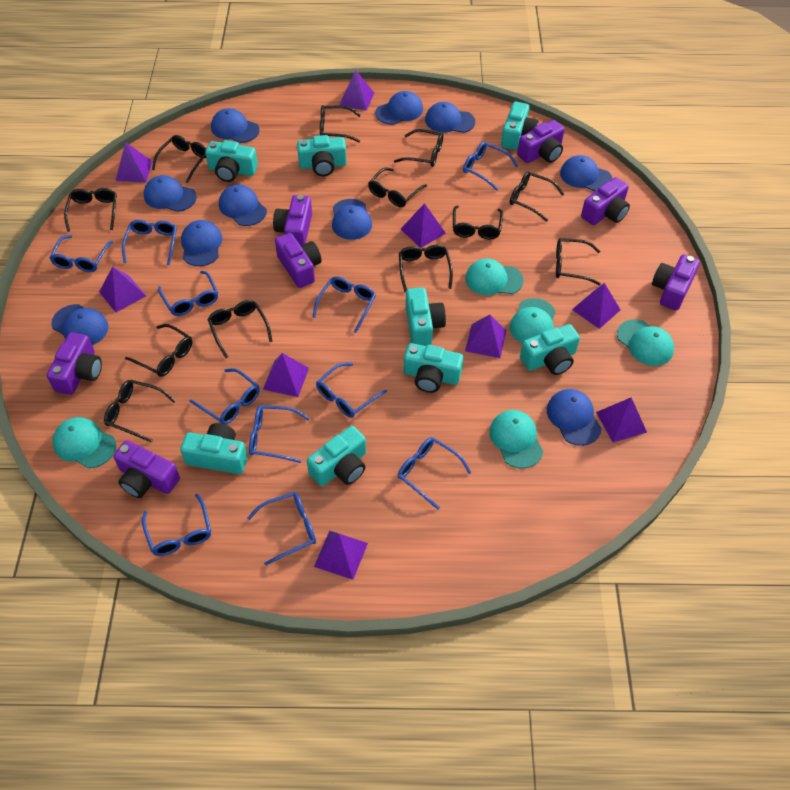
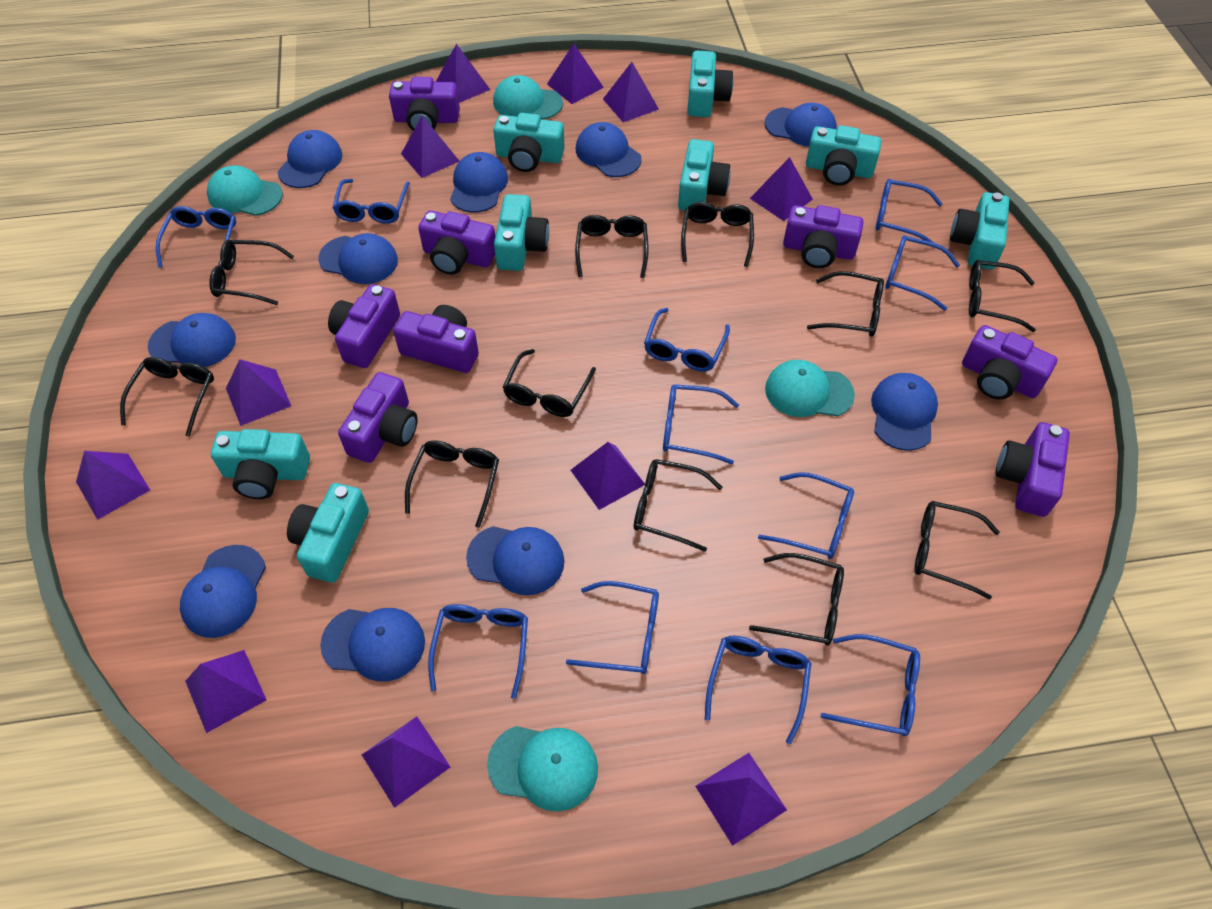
black glasses: 12 -> 11
purple camera: 7 -> 8
purple pyramid: 9 -> 11
turquoise cap: 5 -> 4

